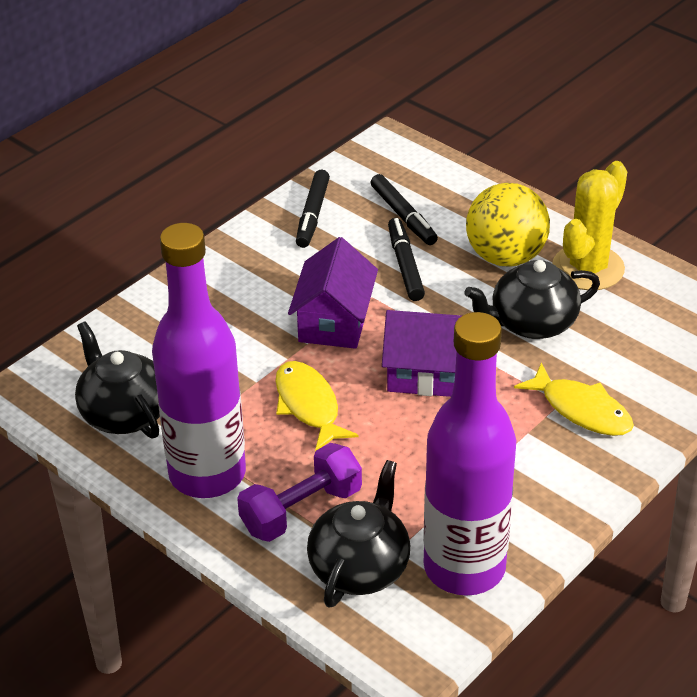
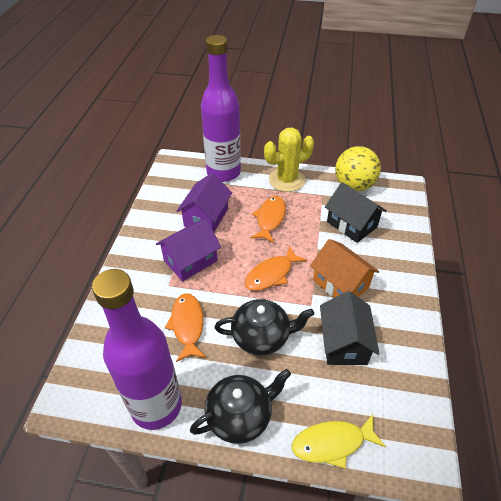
black house: 0 -> 2
black marker: 3 -> 0
black teapot: 3 -> 2
orange fish: 0 -> 3
orange house: 0 -> 1
purple dumbbell: 1 -> 0
yellow fish: 2 -> 1

